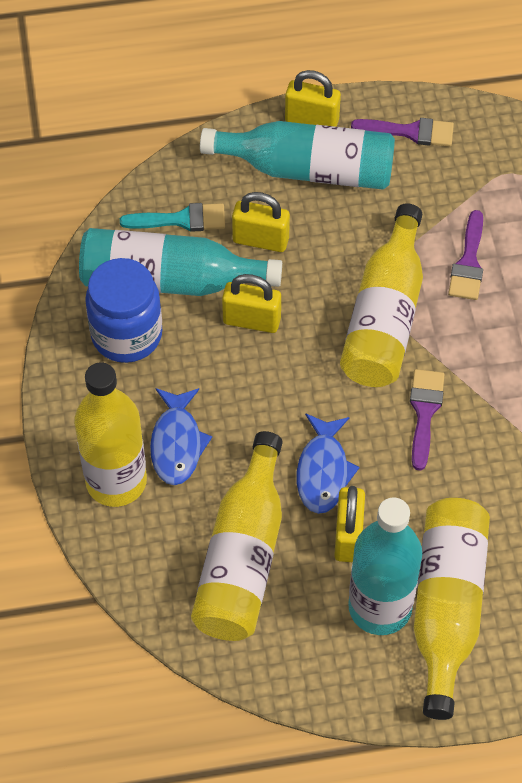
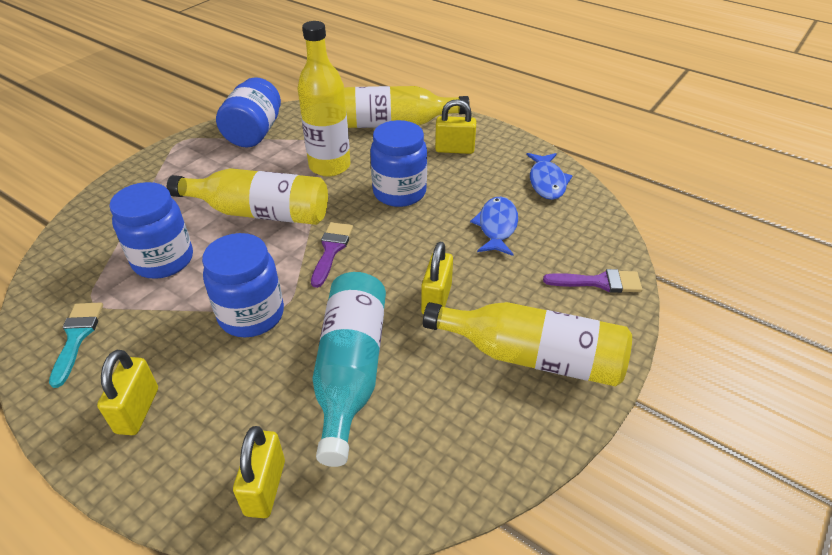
blue jar: 1 -> 4
purple brush: 3 -> 2
turquoise bottle: 3 -> 1

